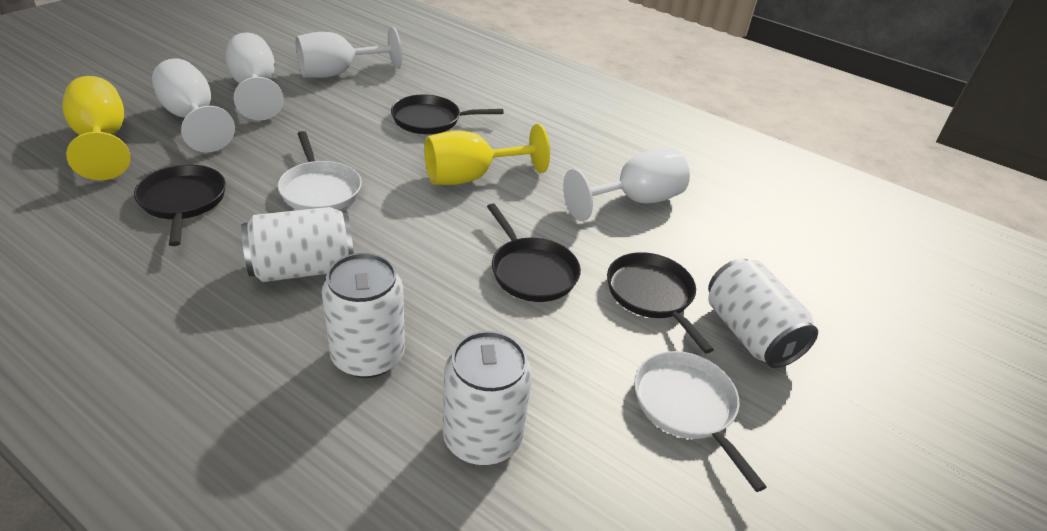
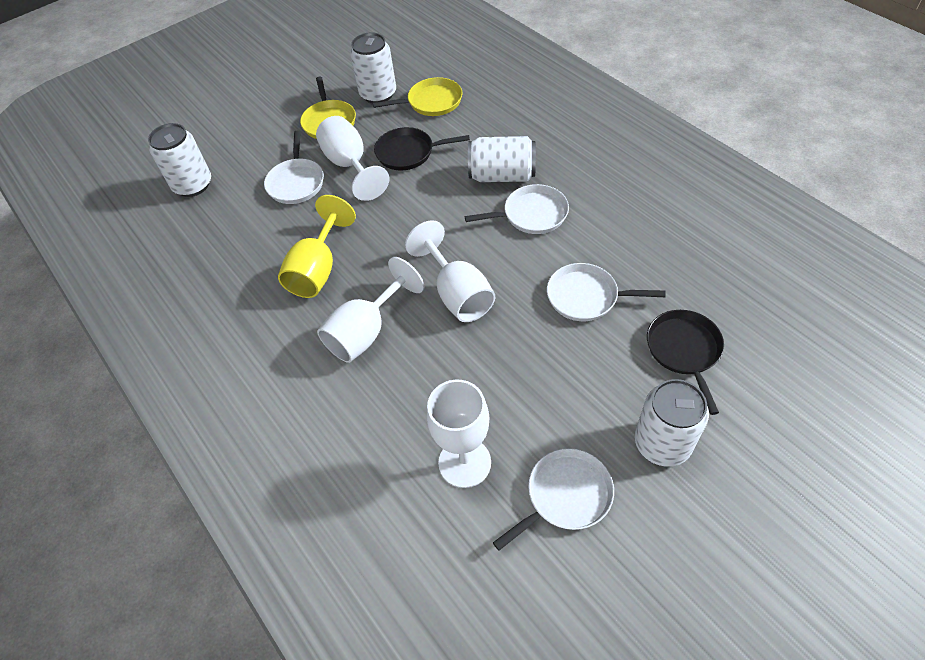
black pan: 4 -> 2
white pan: 2 -> 4
yellow goblet: 2 -> 1
yellow pan: 0 -> 2

